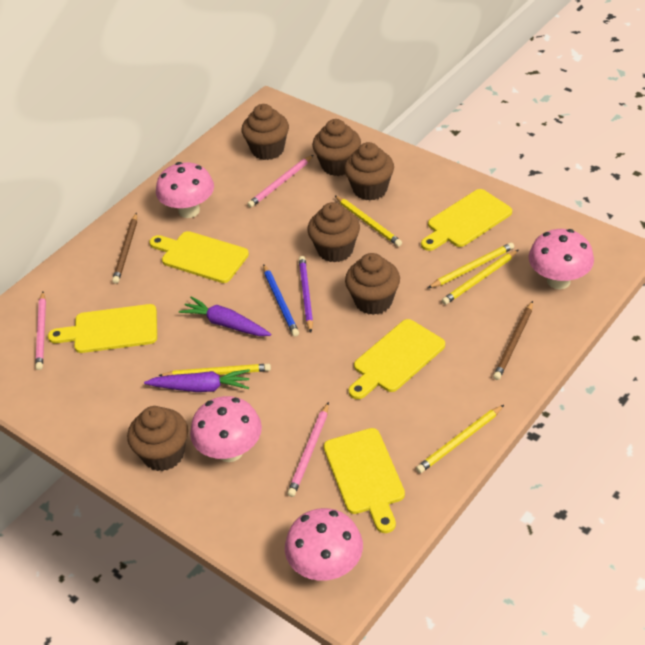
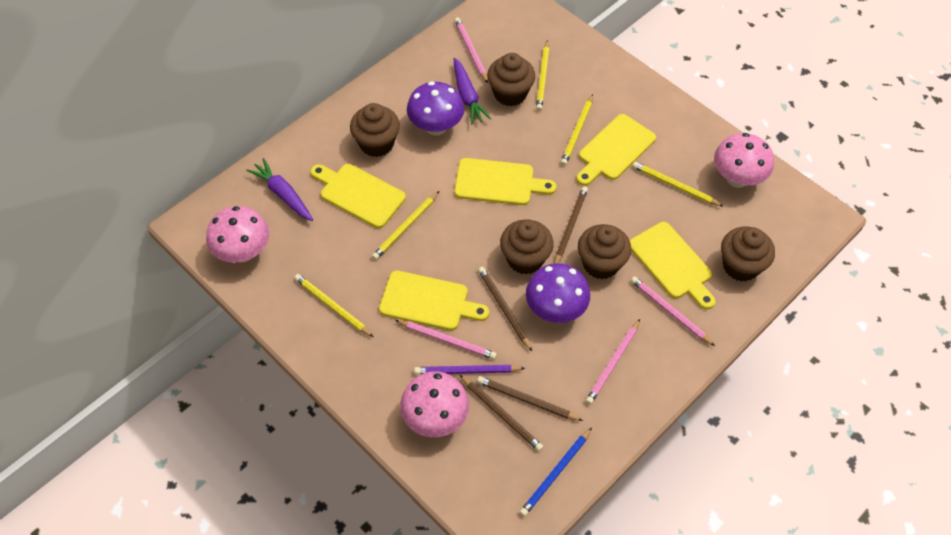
brown cupcake: 6 -> 5
brown pencil: 2 -> 4
pink mushroom: 4 -> 3
pink pencil: 3 -> 4
purple mushroom: 0 -> 2

